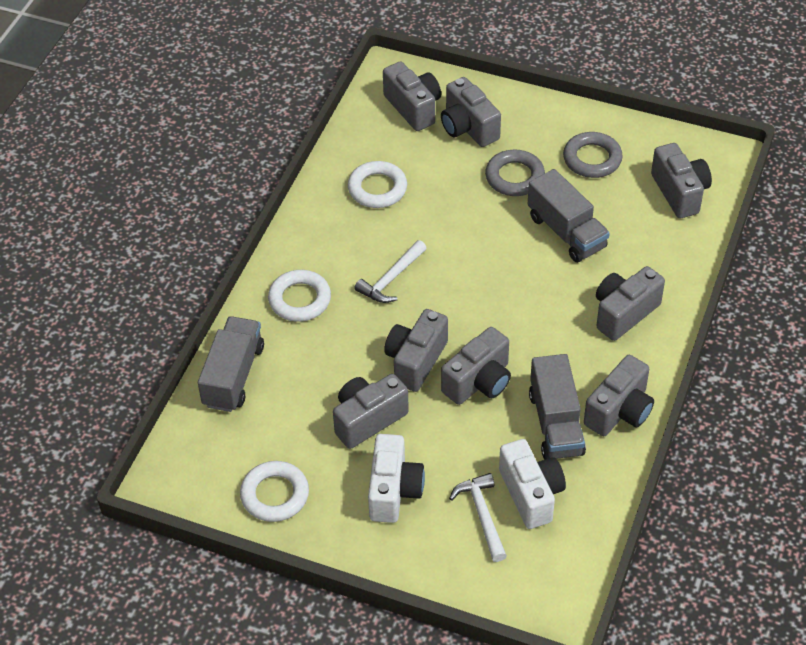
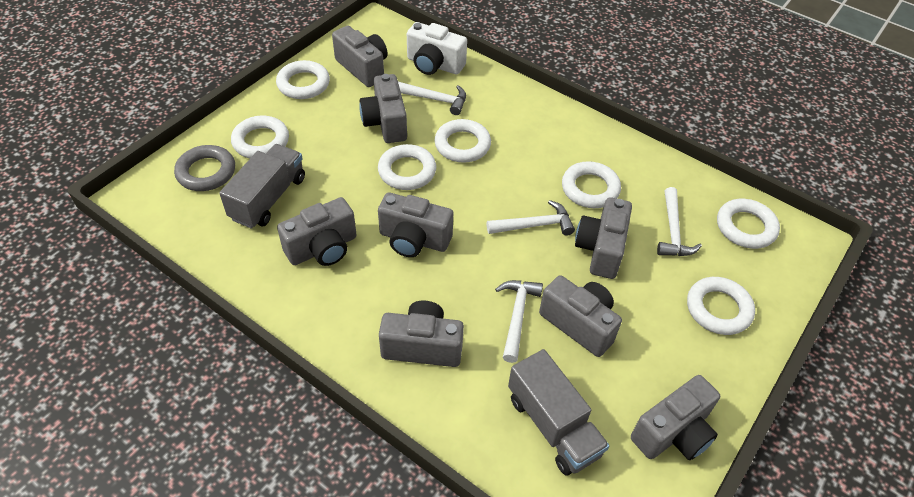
grey ring: 2 -> 1
grey truck: 3 -> 2
white camera: 2 -> 1
white hammer: 2 -> 4
white ring: 3 -> 7

